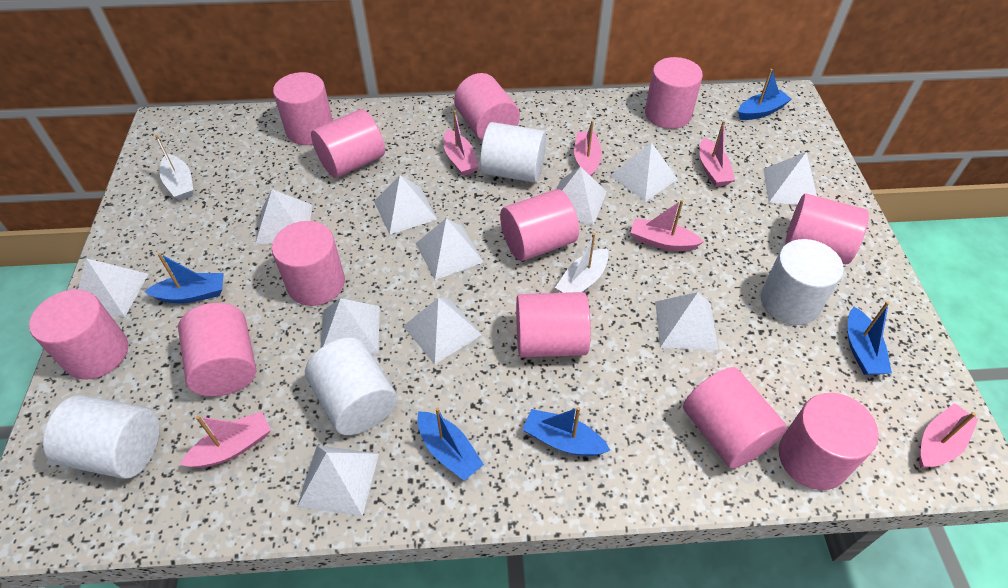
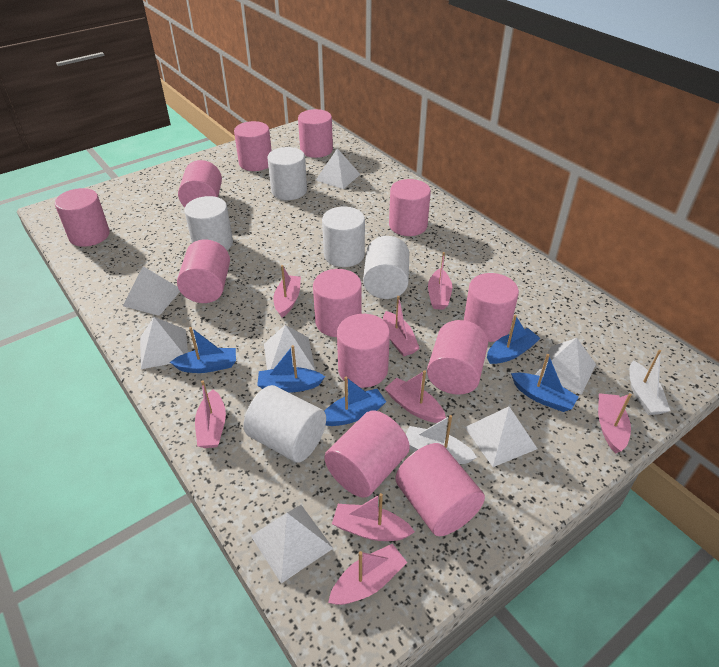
pink boat: 6 -> 8
white cylinder: 4 -> 5
white pyramid: 11 -> 7

